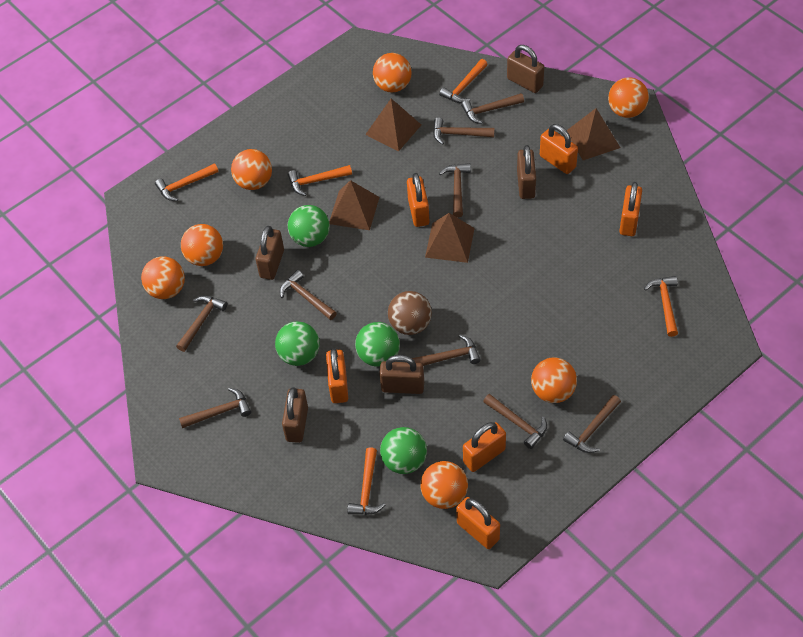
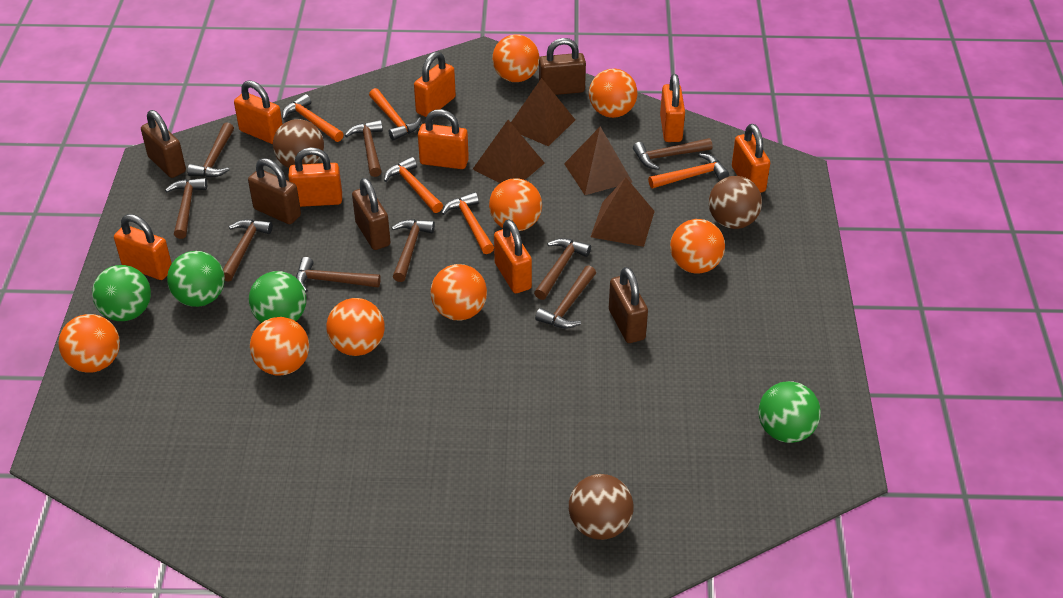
brown ball: 1 -> 3
orange ball: 7 -> 8
orange padlock: 6 -> 8

